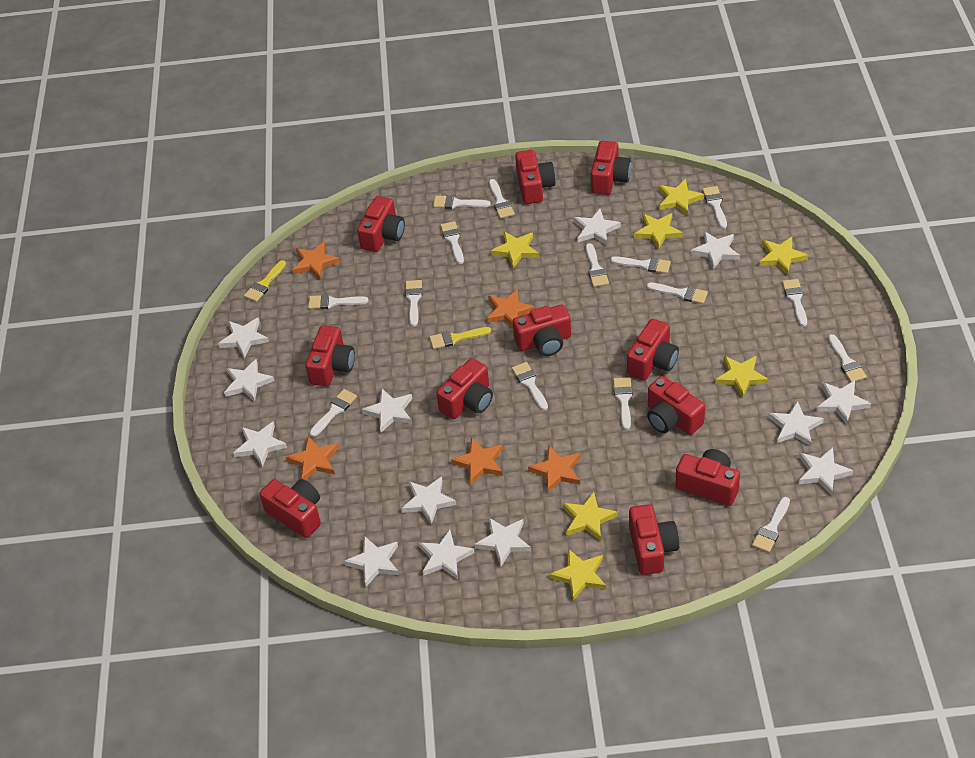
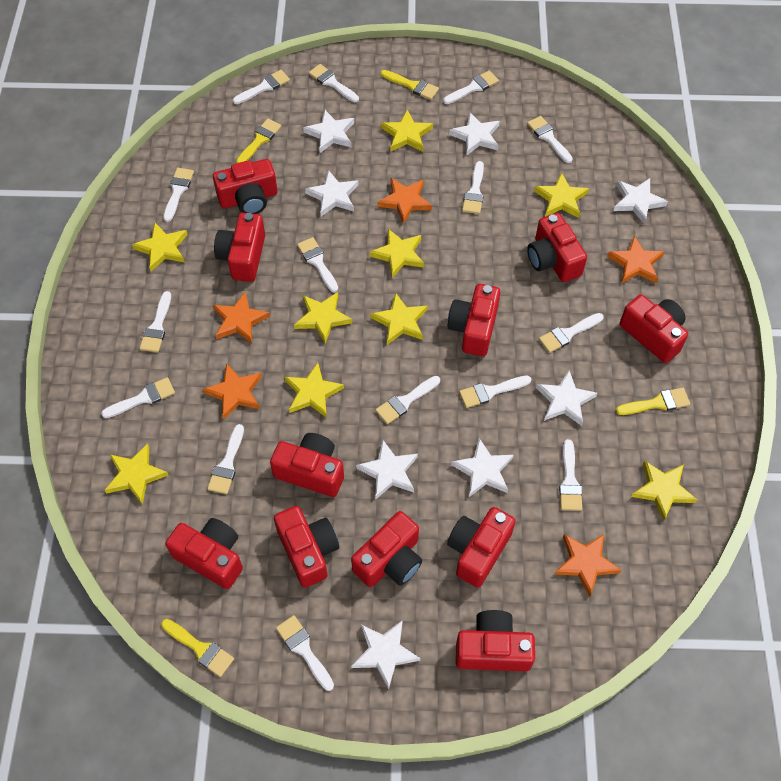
white star: 13 -> 8
yellow brush: 2 -> 4
yellow star: 7 -> 9

